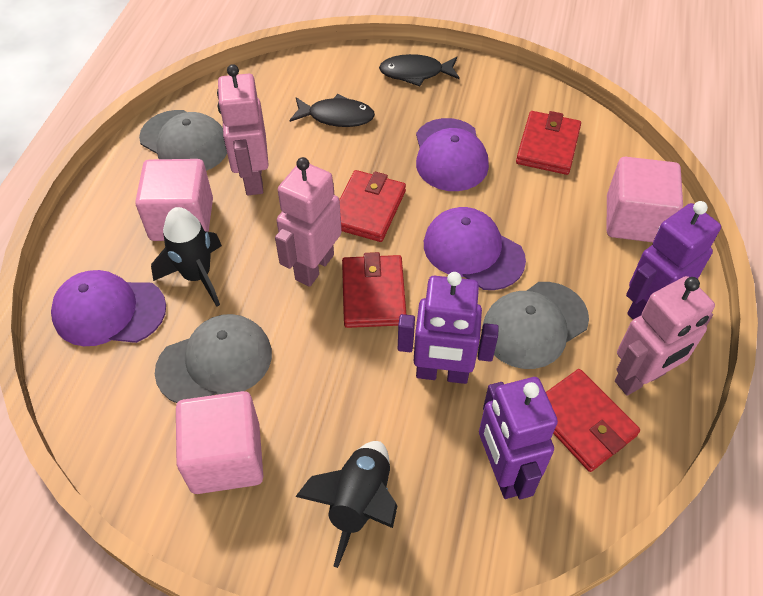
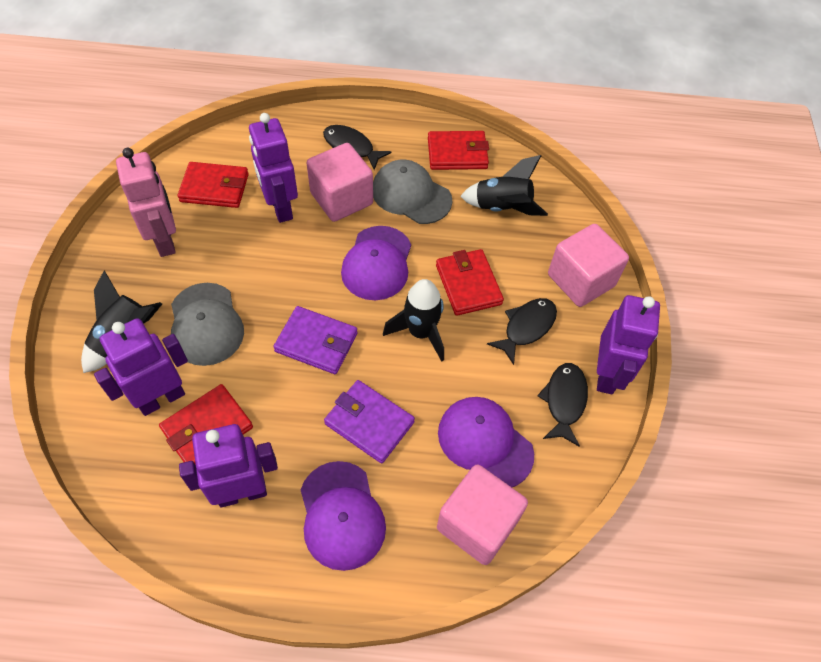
black fish: 2 -> 3
black rocket: 2 -> 3
grey cap: 3 -> 2
pink robot: 3 -> 1
purple robot: 3 -> 4
purple wallet: 0 -> 2

